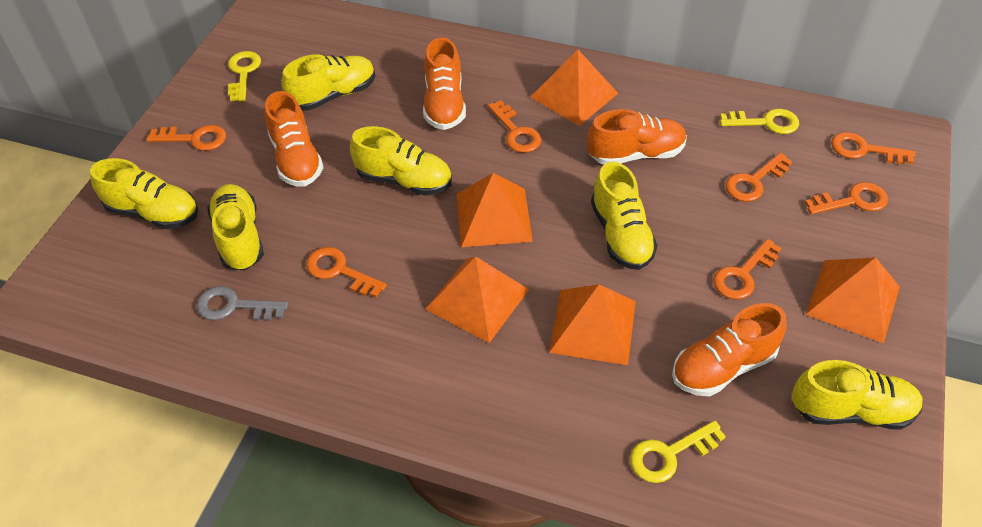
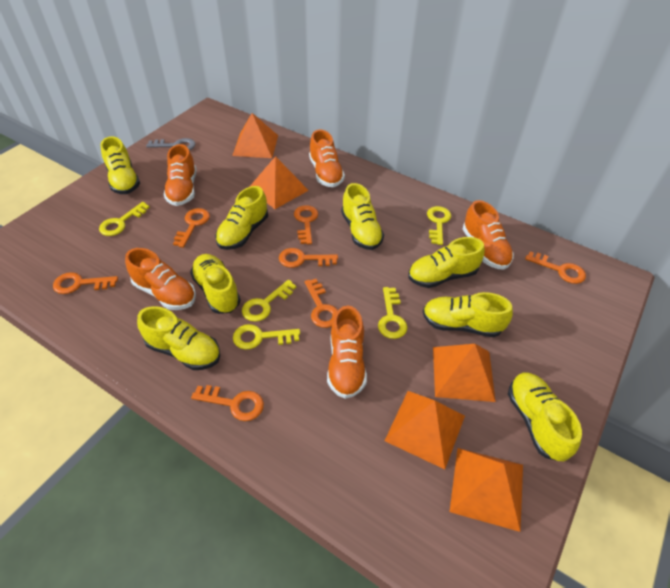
orange shoe: 4 -> 5
yellow key: 3 -> 5
yellow shoe: 6 -> 8

